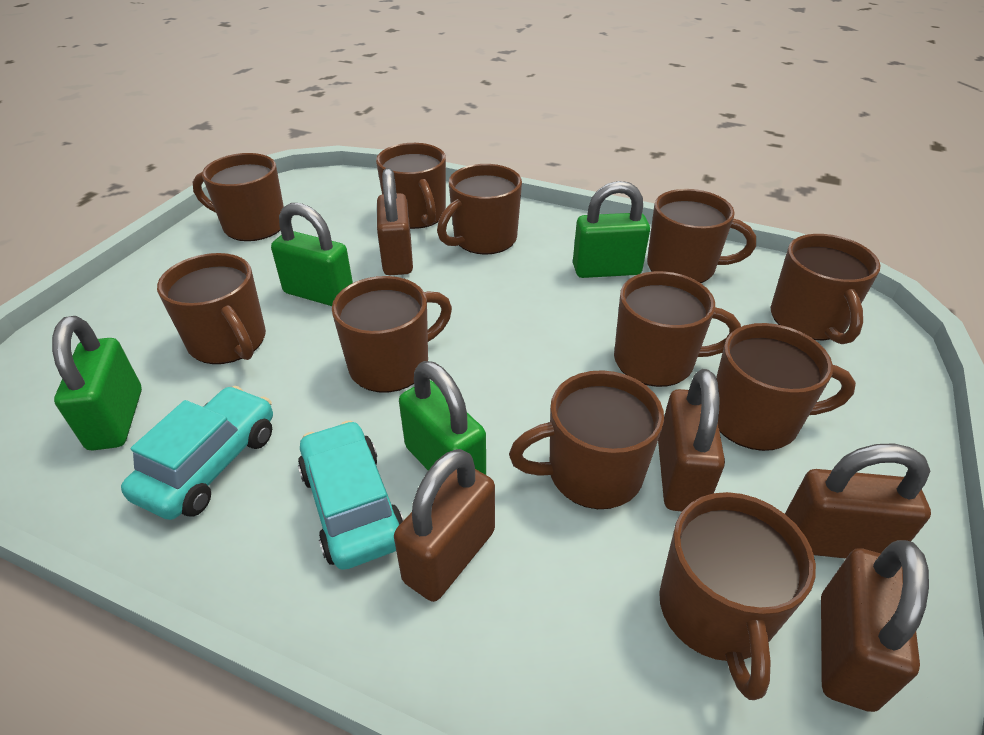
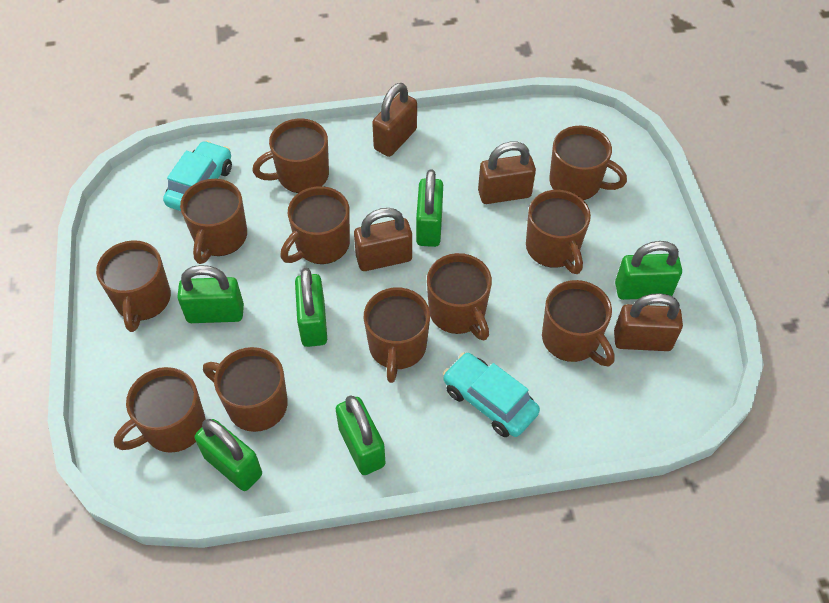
brown padlock: 5 -> 4
green padlock: 4 -> 6

